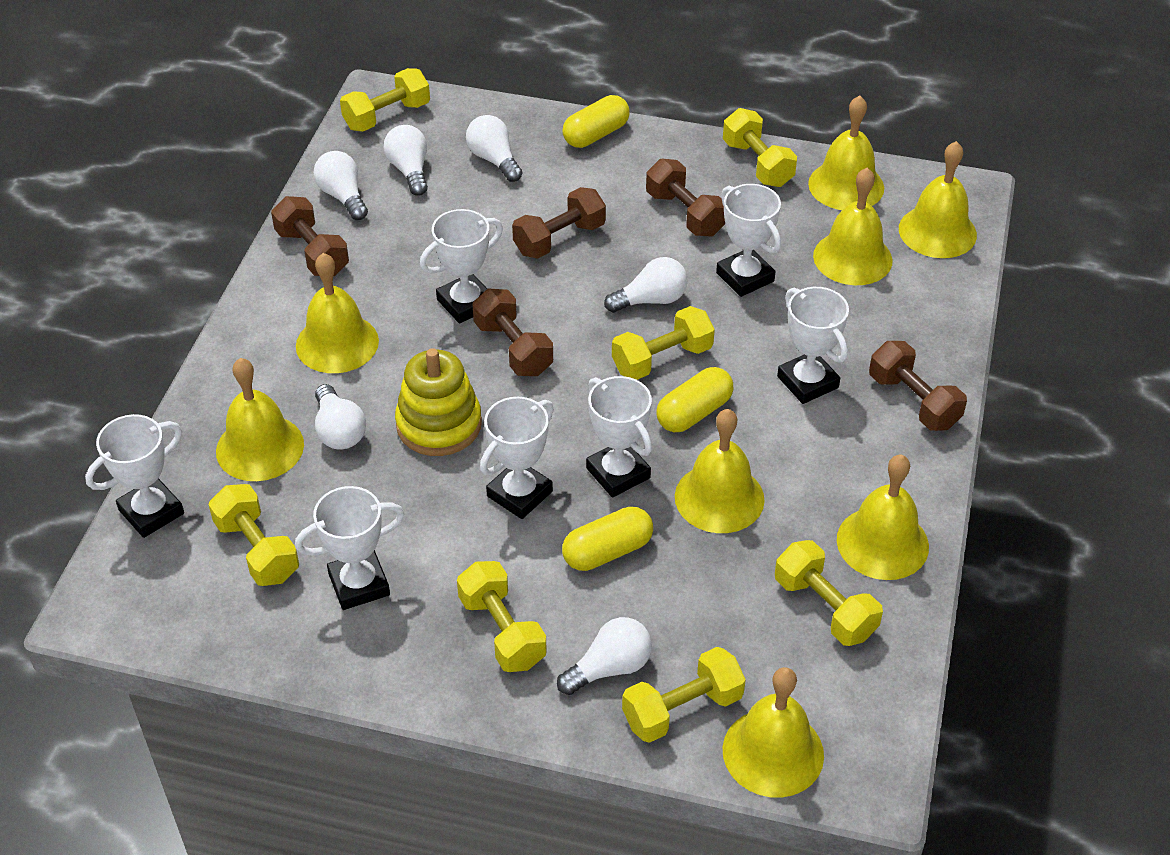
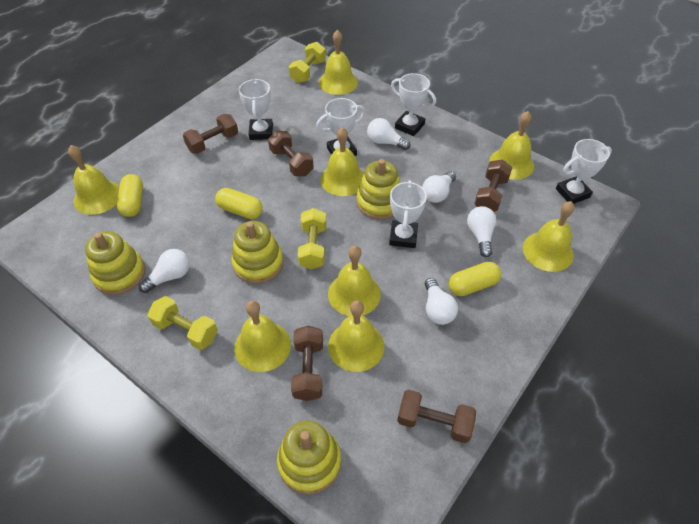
white light bulb: 6 -> 5
white trophy: 7 -> 5
yellow dumbbell: 7 -> 3
yellow stacking toy: 1 -> 4

